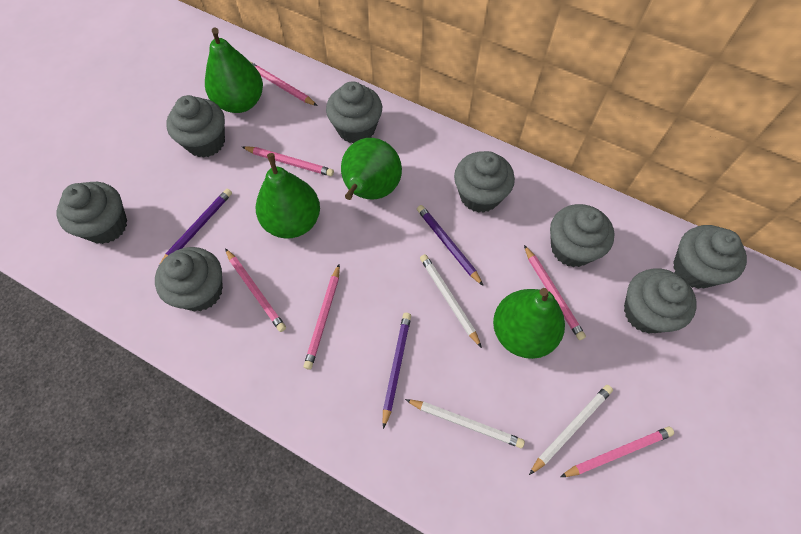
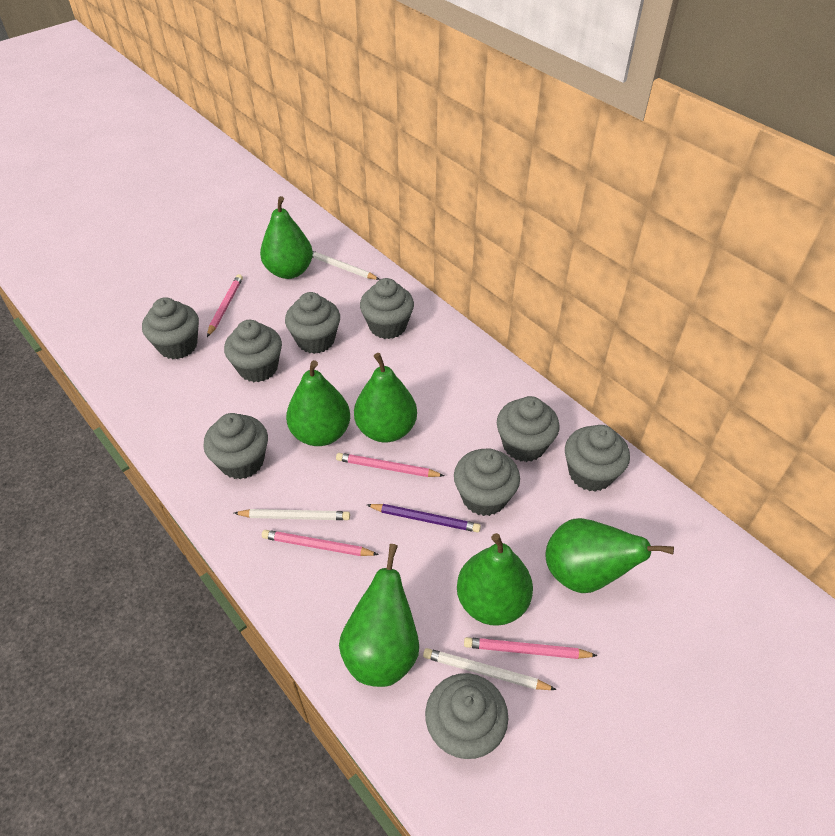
green pear: 4 -> 6
grey cupcake: 8 -> 9
pink pencil: 6 -> 4
purple pencil: 3 -> 1

